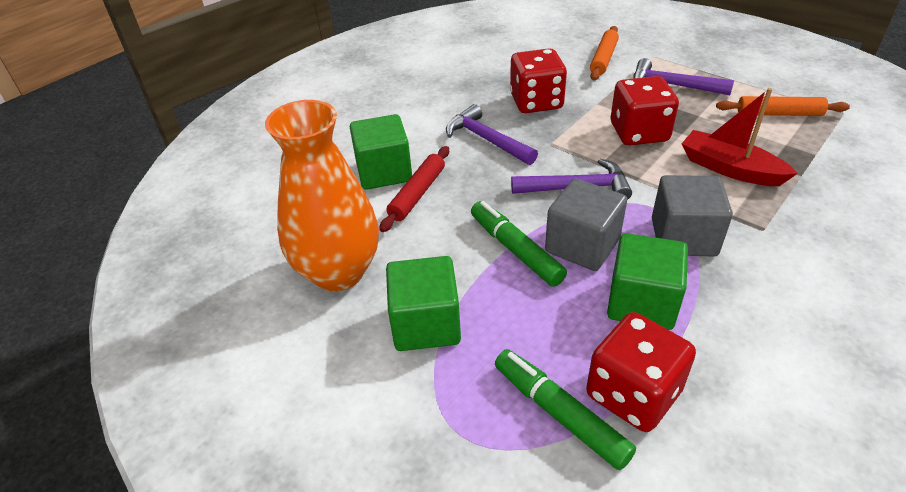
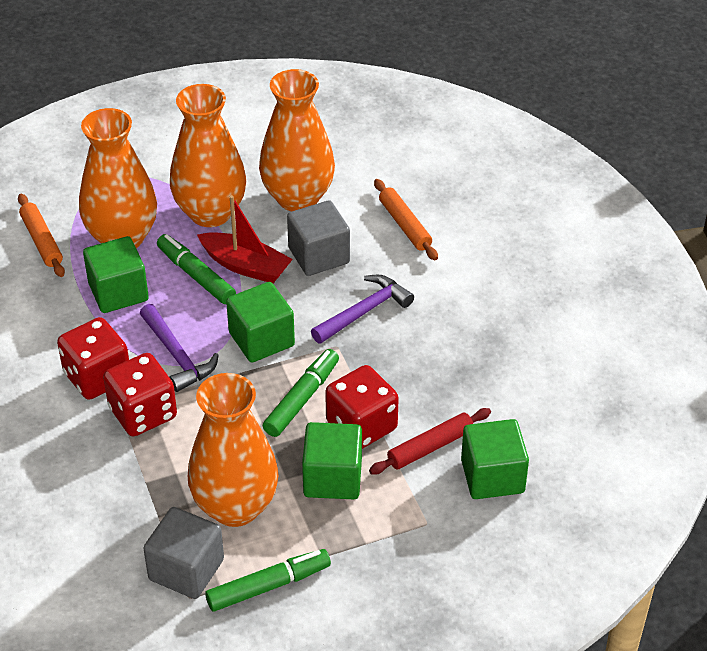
green cube: 3 -> 4
green marker: 2 -> 3
orange vase: 1 -> 4
purple hammer: 3 -> 2

